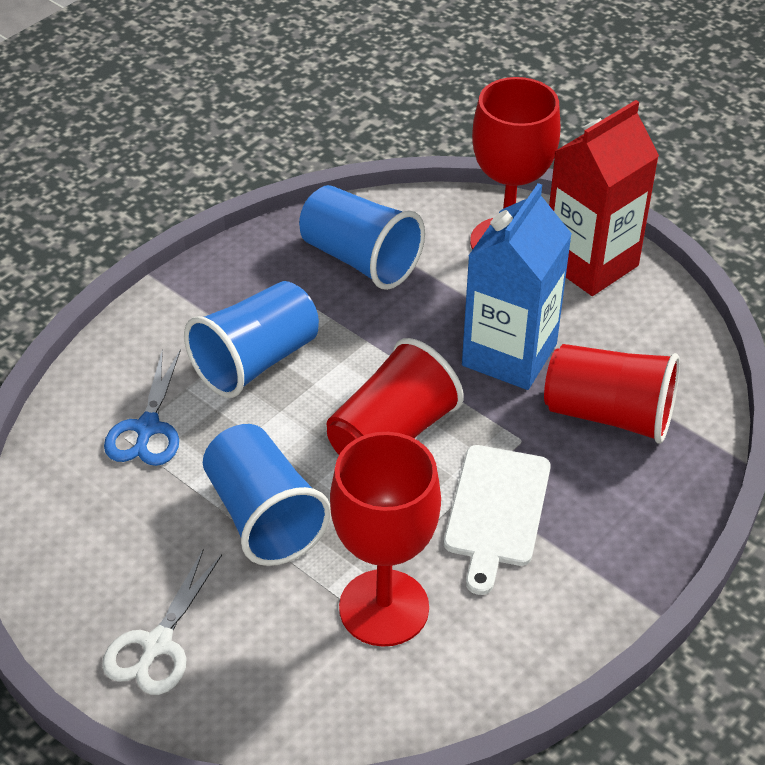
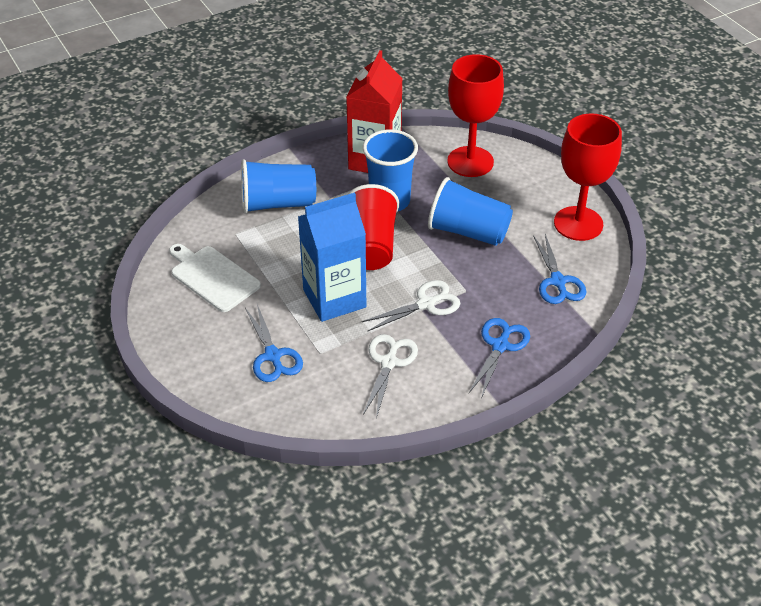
blue scissors: 1 -> 3
red cup: 2 -> 1
white scissors: 1 -> 2

